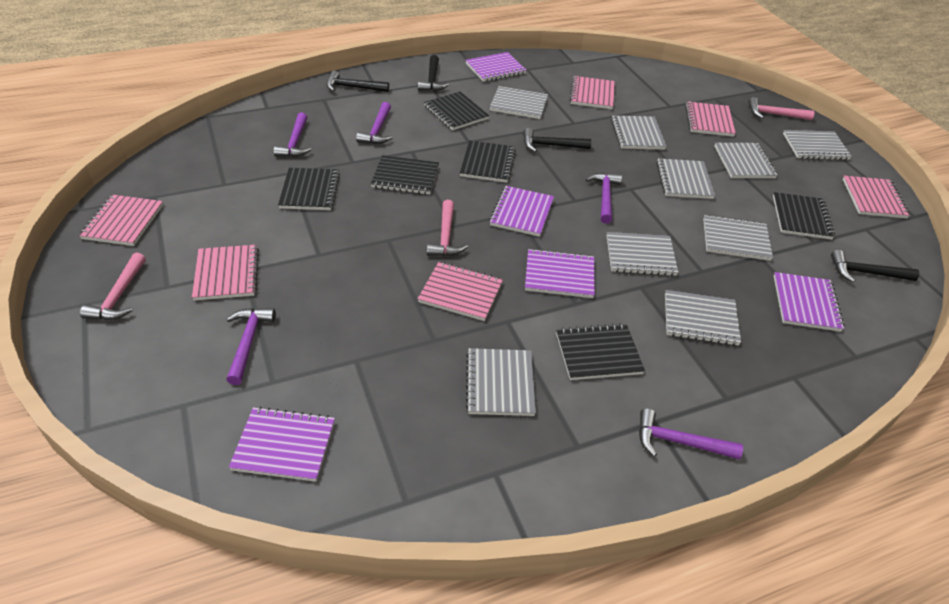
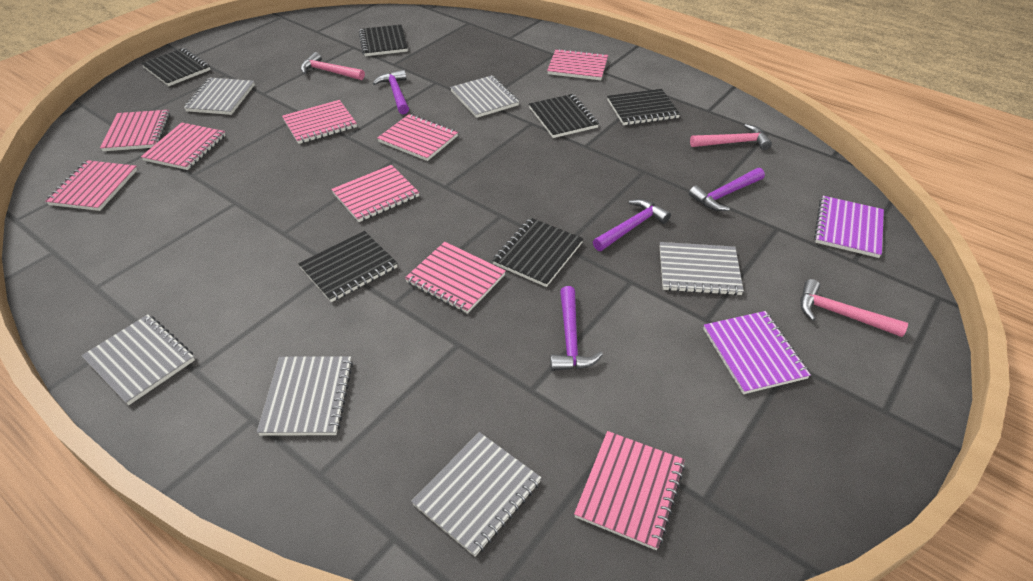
black hammer: 4 -> 0
grey notebook: 9 -> 6
pink notebook: 6 -> 9
purple hammer: 5 -> 4
purple notebook: 5 -> 2

